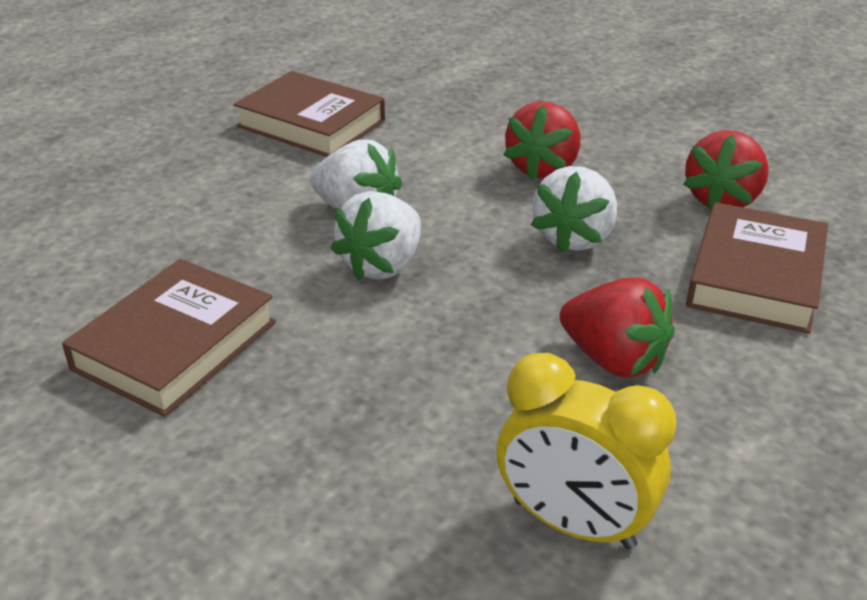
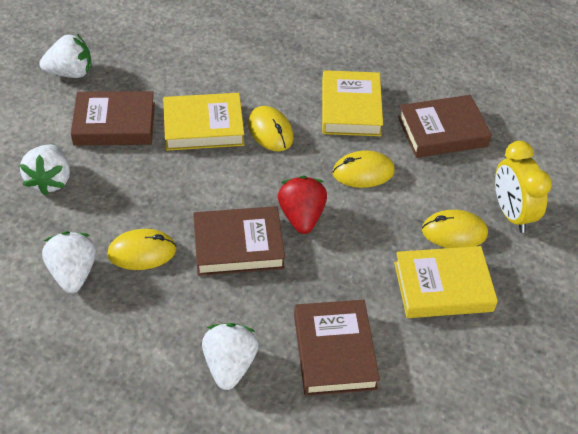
brown book: 3 -> 4
red strawberry: 3 -> 1
white strawberry: 3 -> 4
yellow book: 0 -> 3
yellow mouse: 0 -> 4

